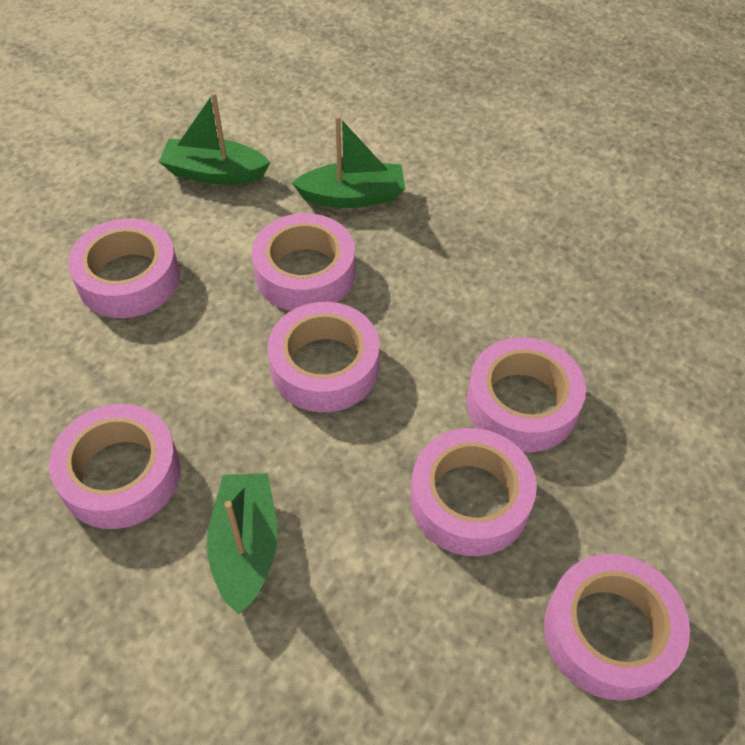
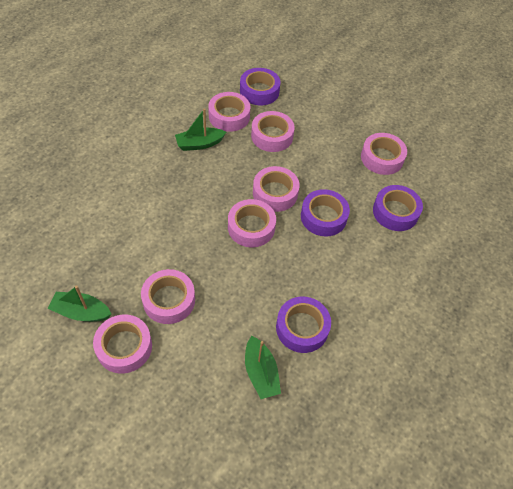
purple tape: 0 -> 4

